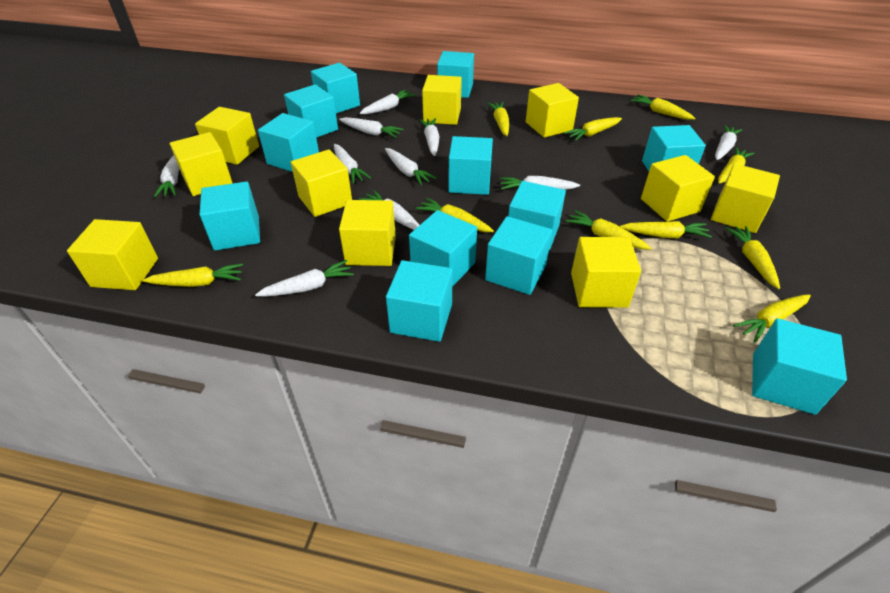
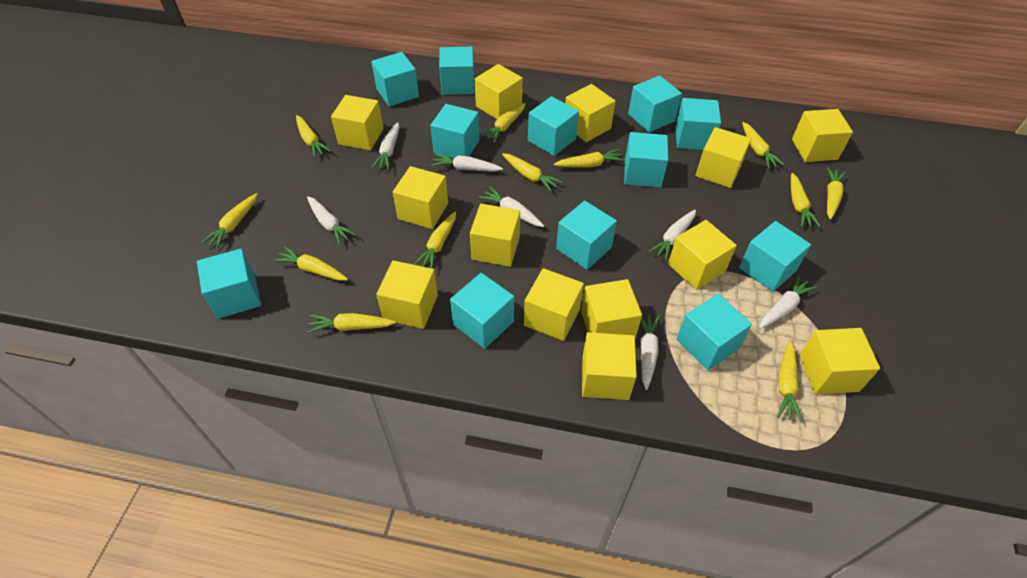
white carrot: 10 -> 7
yellow carrot: 10 -> 12
yellow cube: 10 -> 13

